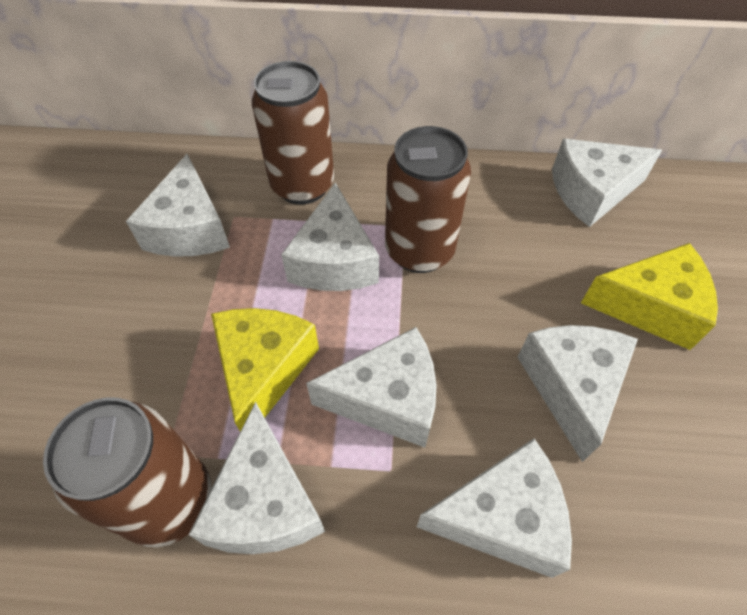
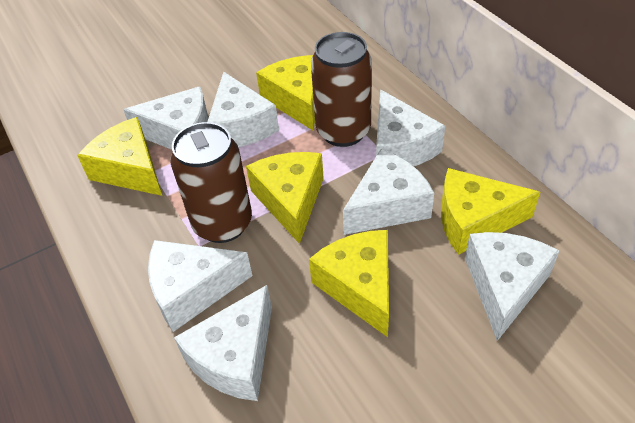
brown can: 3 -> 2
yellow cheese: 2 -> 5

